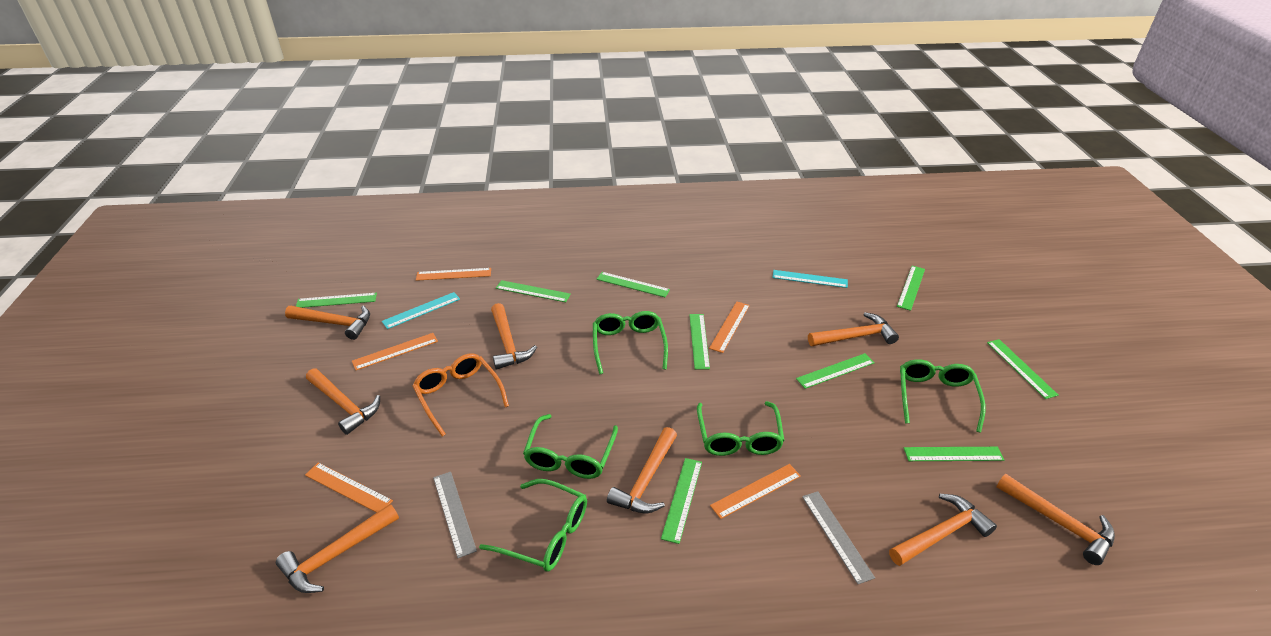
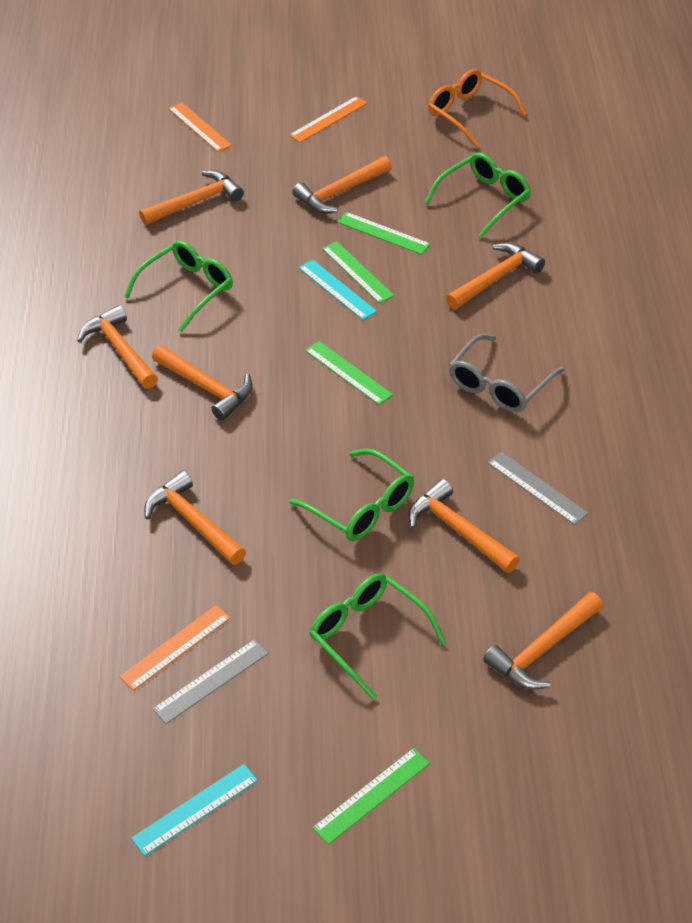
green glasses: 5 -> 4
green ruler: 9 -> 4
grey glasses: 0 -> 1
orange ruler: 5 -> 3

